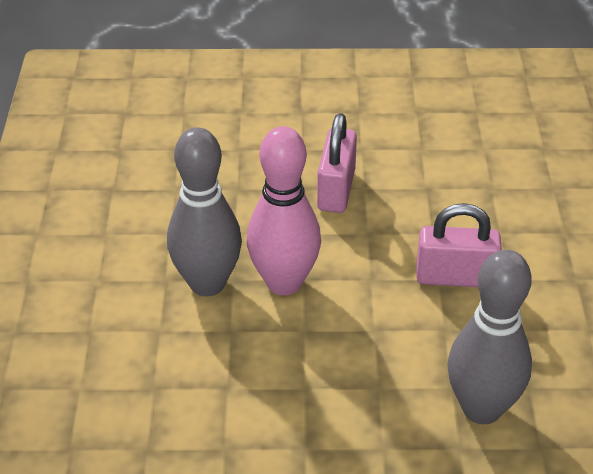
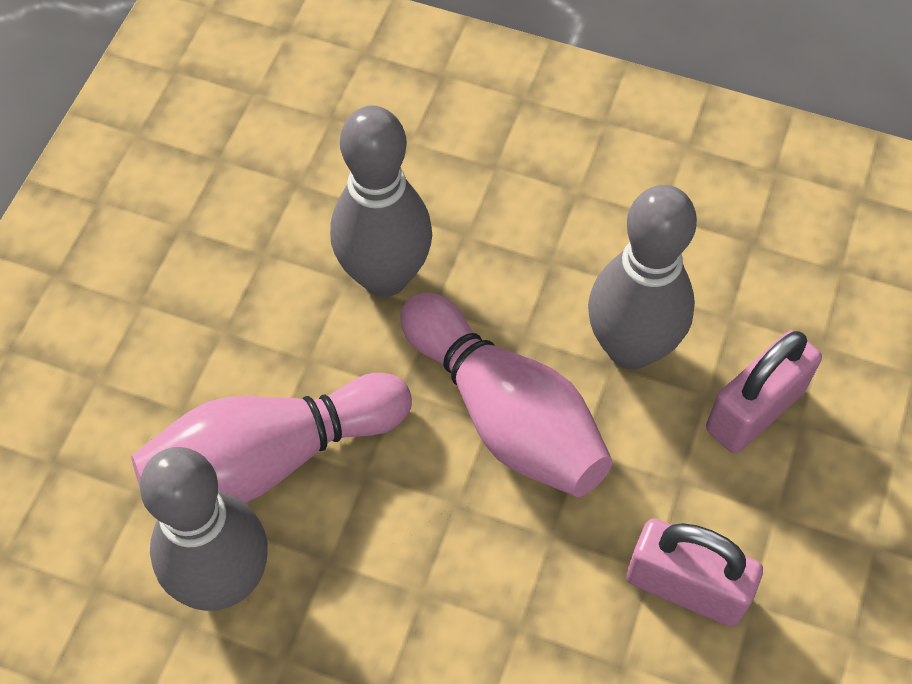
grey bowling pin: 2 -> 3
pink bowling pin: 1 -> 2

